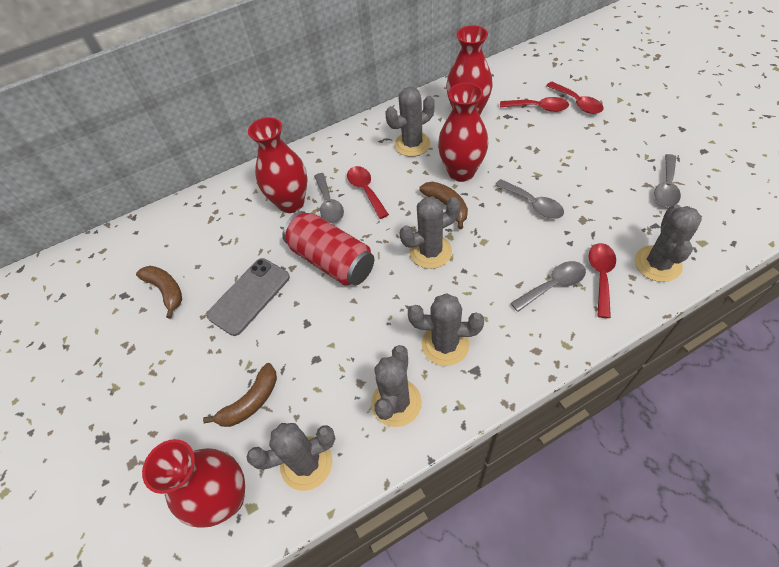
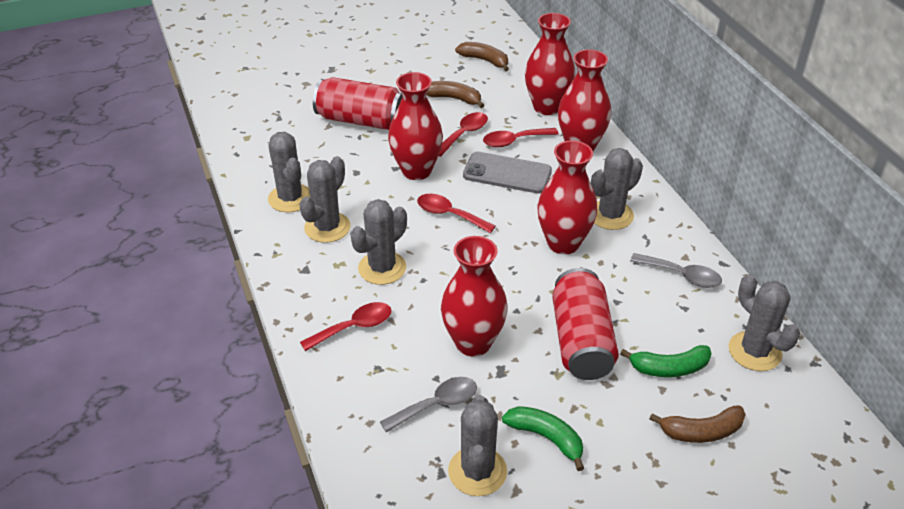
green banana: 0 -> 2
grey spoon: 4 -> 2
red can: 1 -> 2
red vase: 4 -> 5

